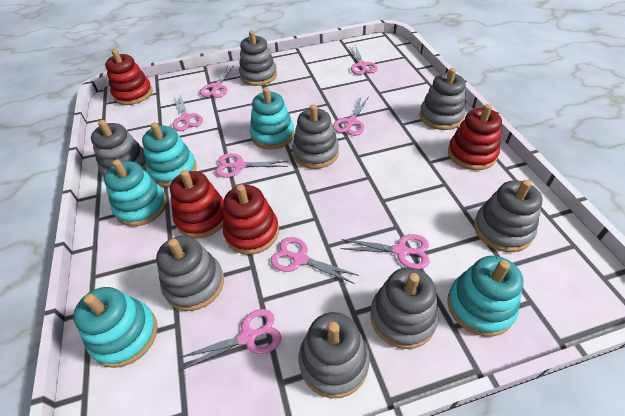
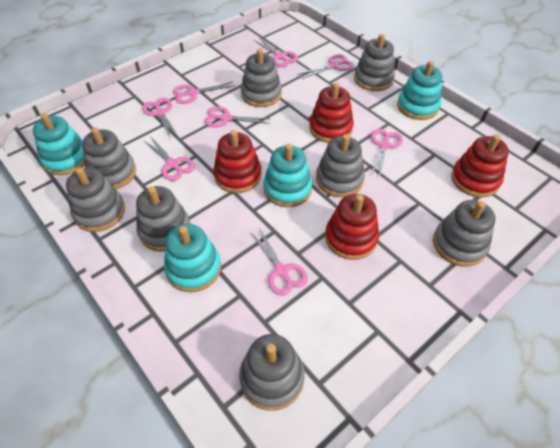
turquoise stacking toy: 5 -> 4

